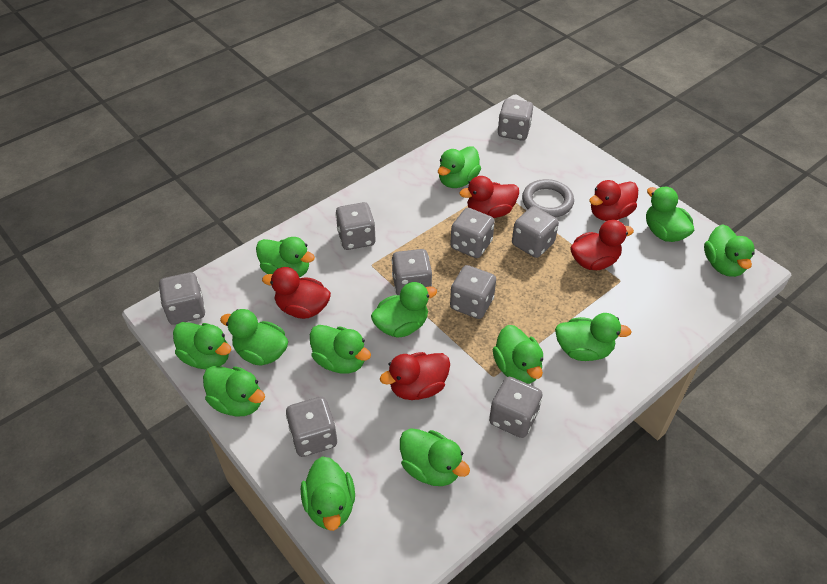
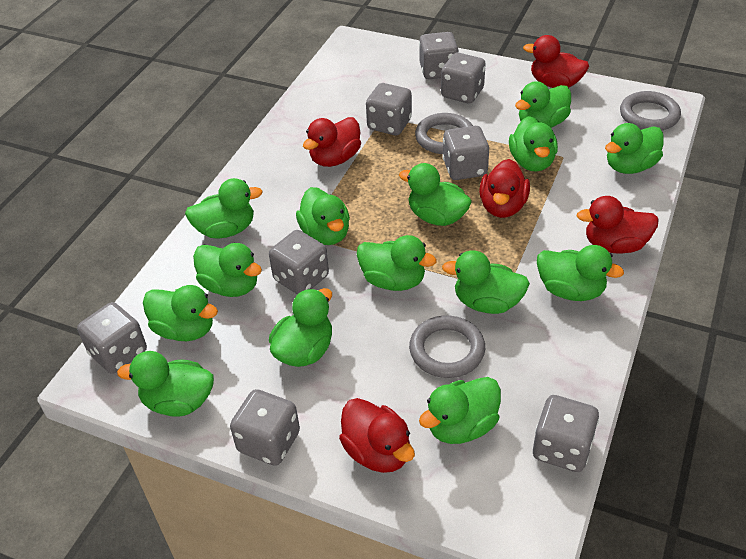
green duck: 13 -> 14
grey dice: 9 -> 8
grey ring: 1 -> 3

